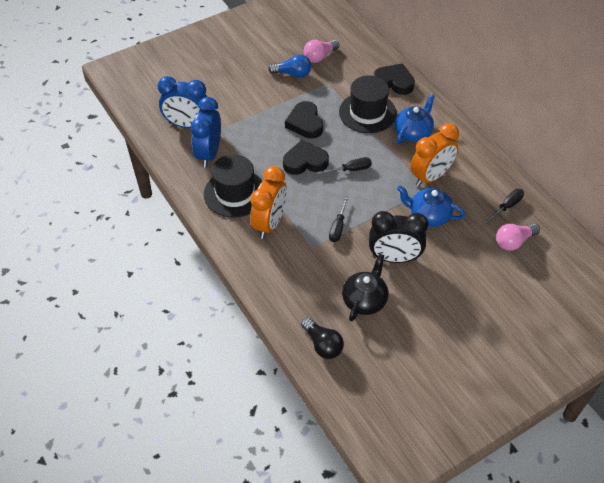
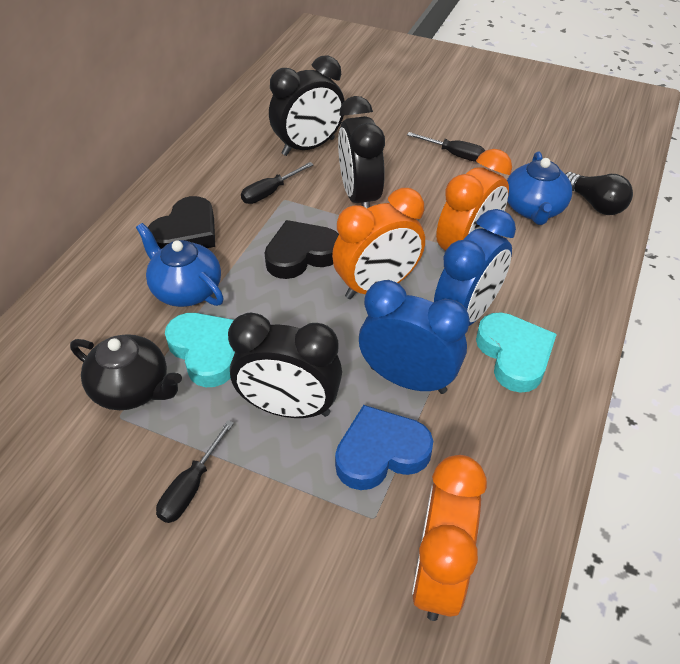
black clock: 1 -> 3
black hat: 2 -> 0
black heart: 3 -> 2
blue heart: 0 -> 1
blue light bulb: 1 -> 0
orange clock: 2 -> 3
pink light bulb: 2 -> 0
turquoise heart: 0 -> 2

